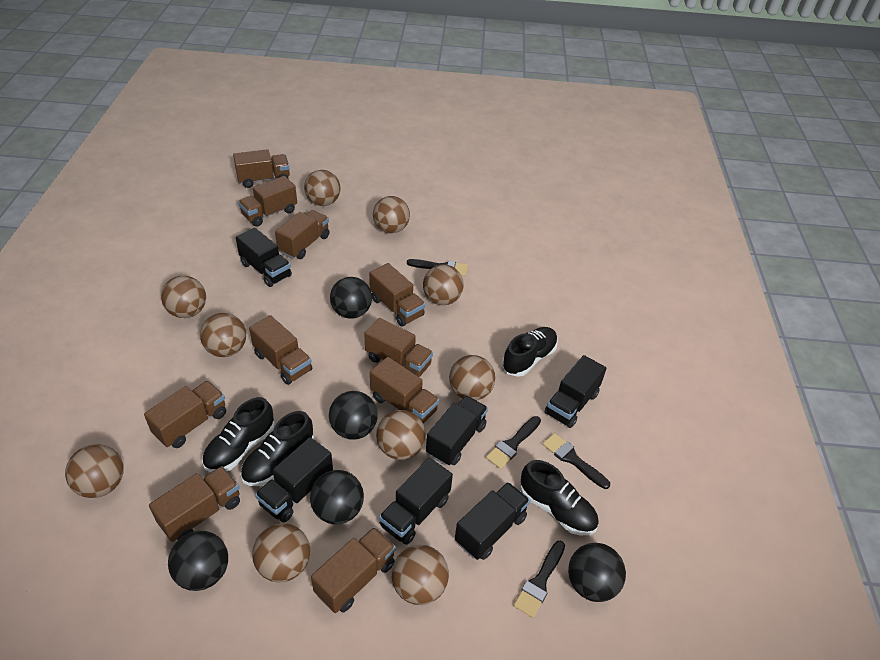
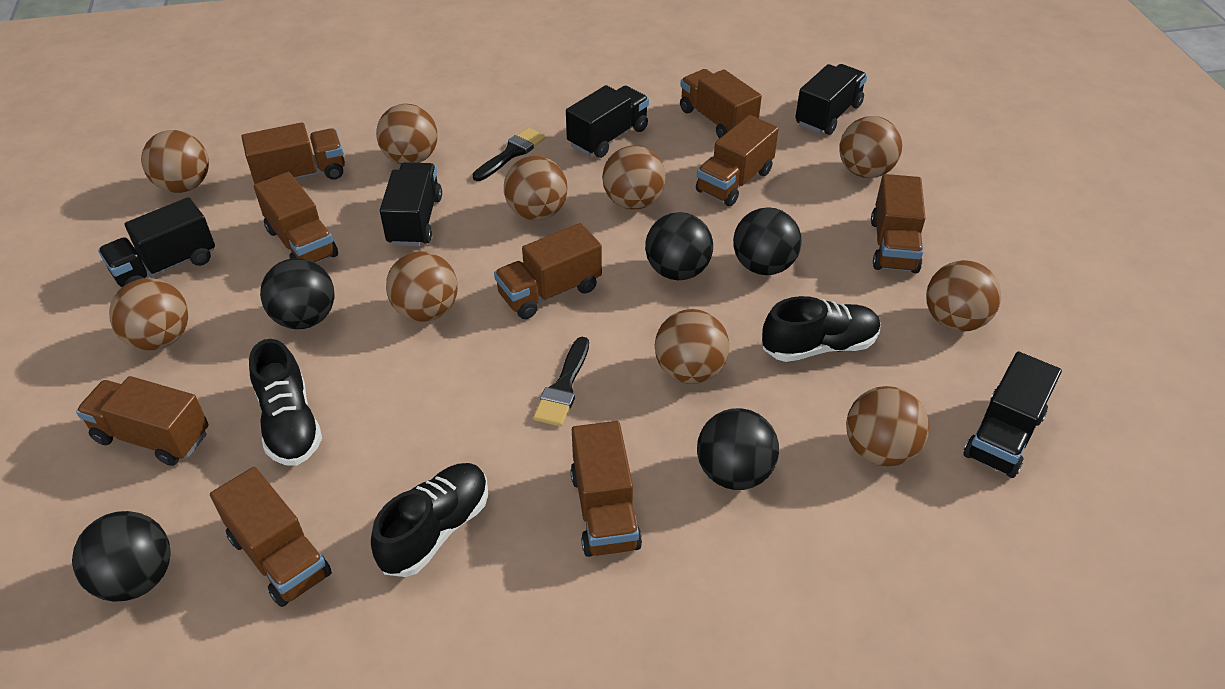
black brush: 4 -> 2
black shoe: 4 -> 3
black truck: 6 -> 5
brown truck: 10 -> 9

